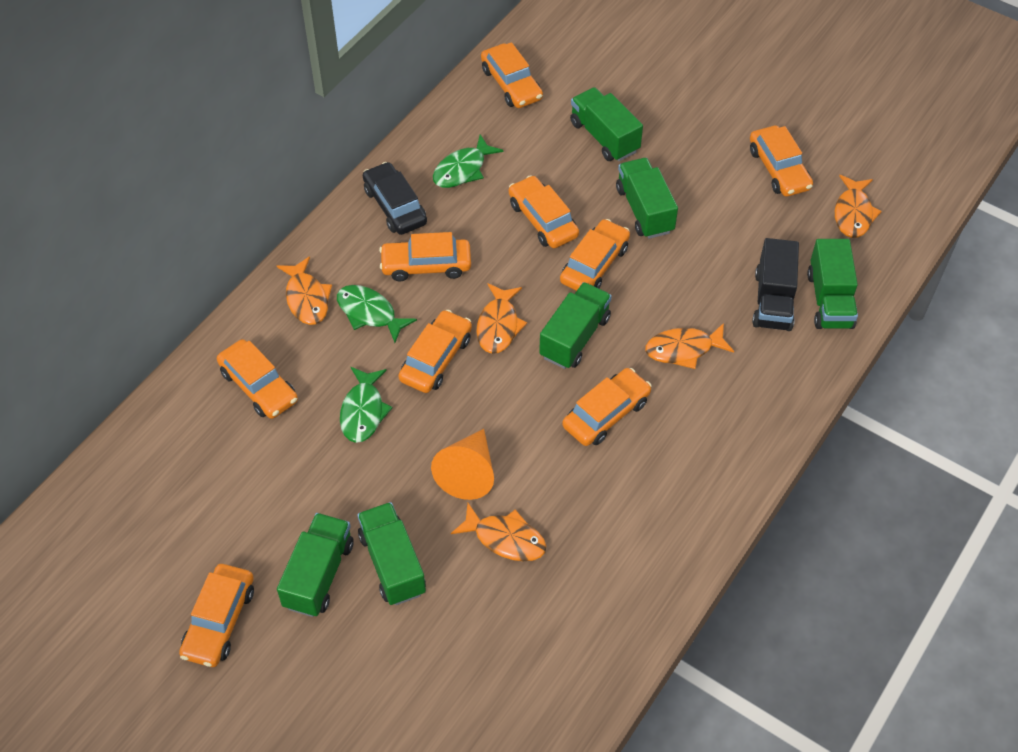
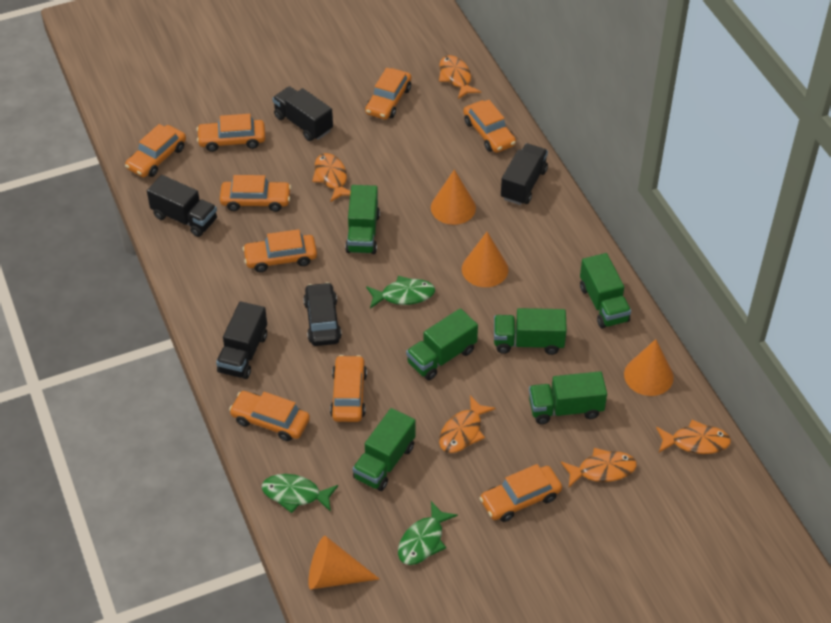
black truck: 1 -> 4
orange cone: 1 -> 4

